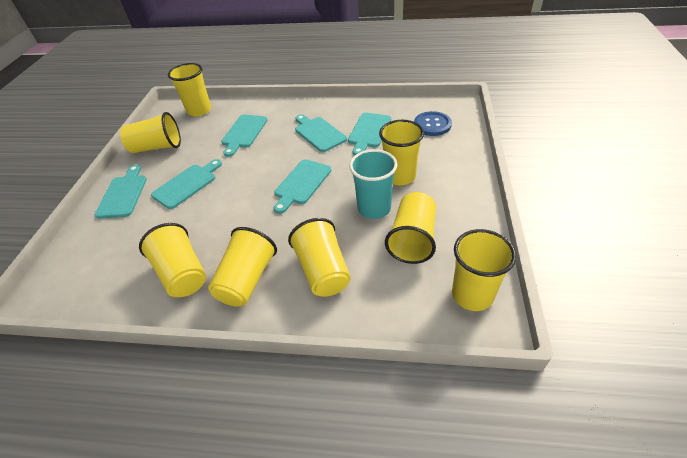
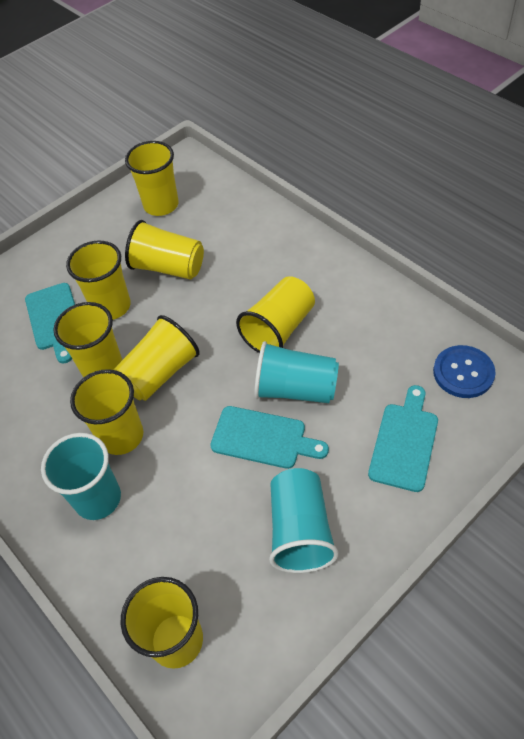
turquoise cup: 1 -> 3
turquoise cutting board: 6 -> 3

